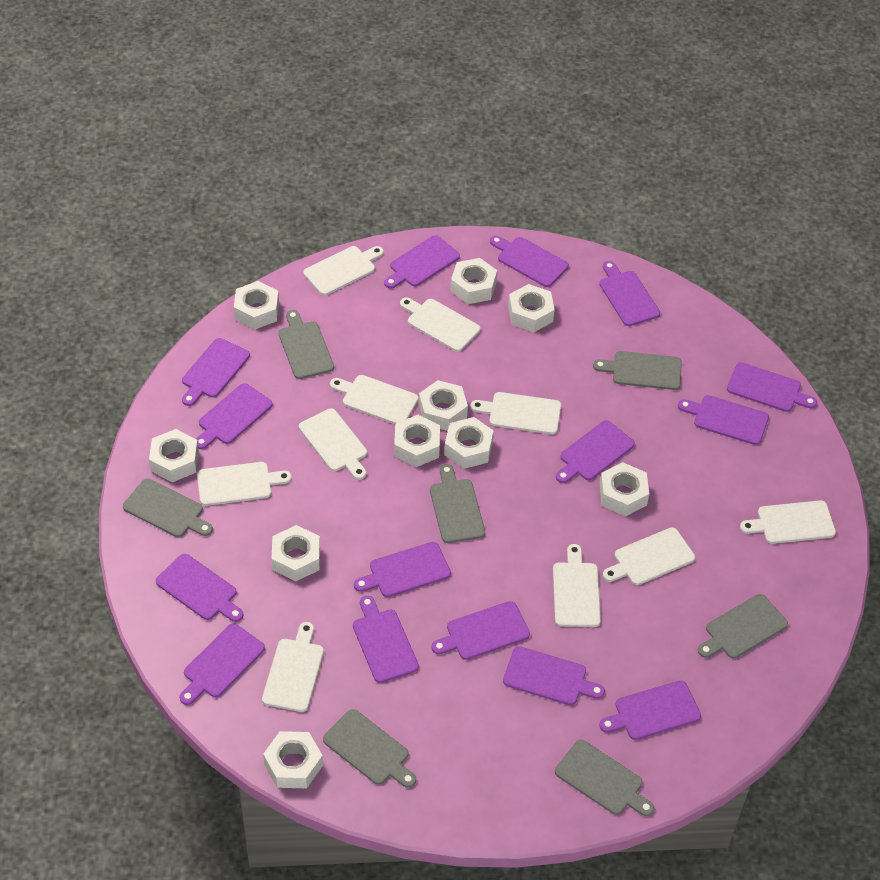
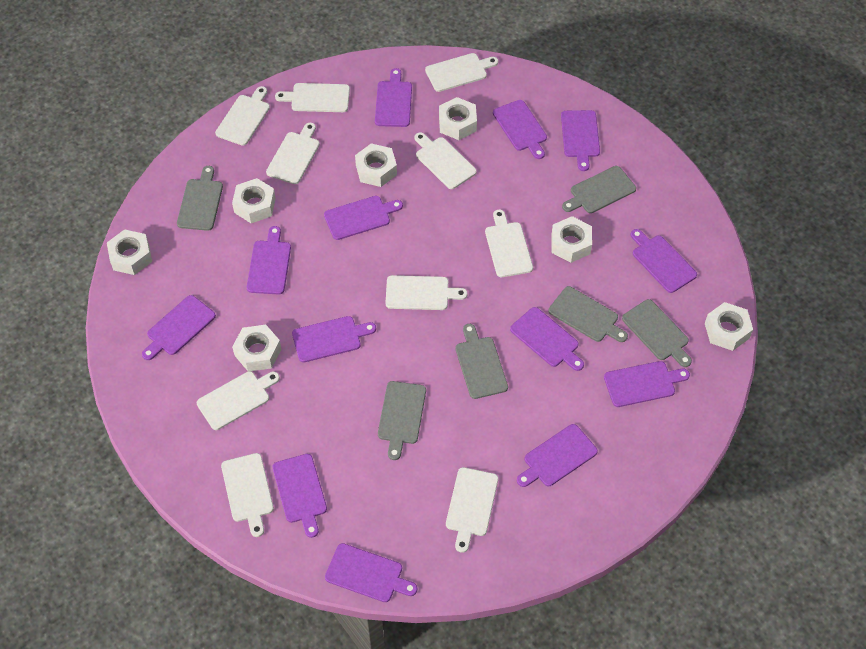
grey cutting board: 7 -> 6
purple cutting board: 15 -> 13
white nut: 10 -> 7

